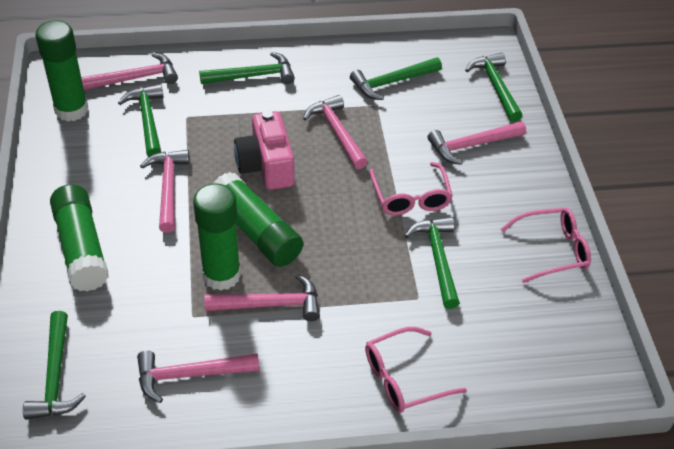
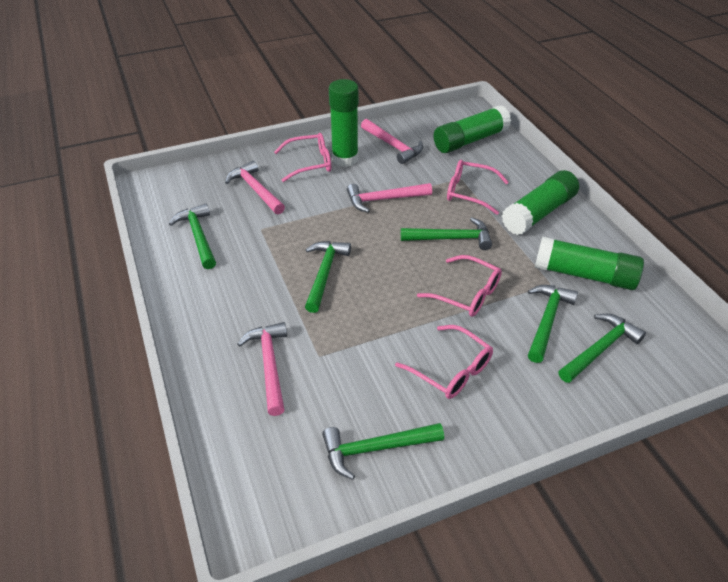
pink camera: 1 -> 0
pink glasses: 3 -> 4
pink hammer: 6 -> 4

